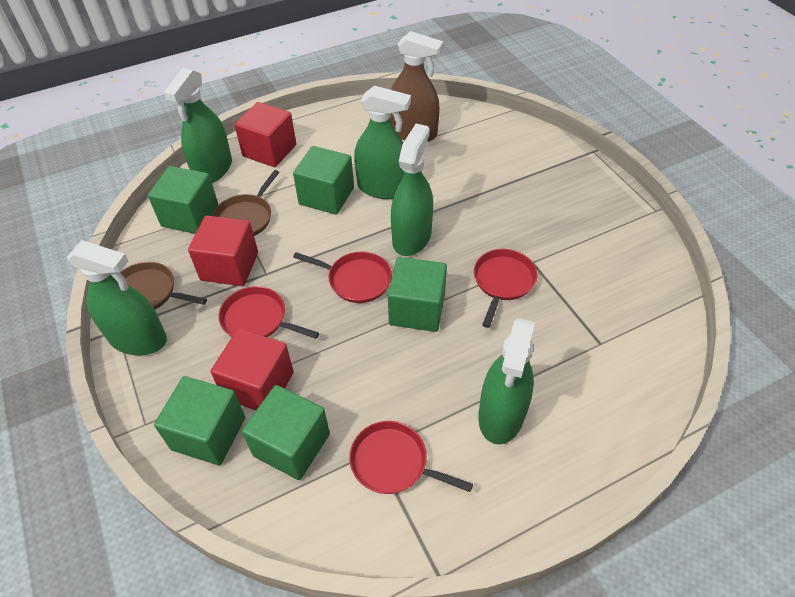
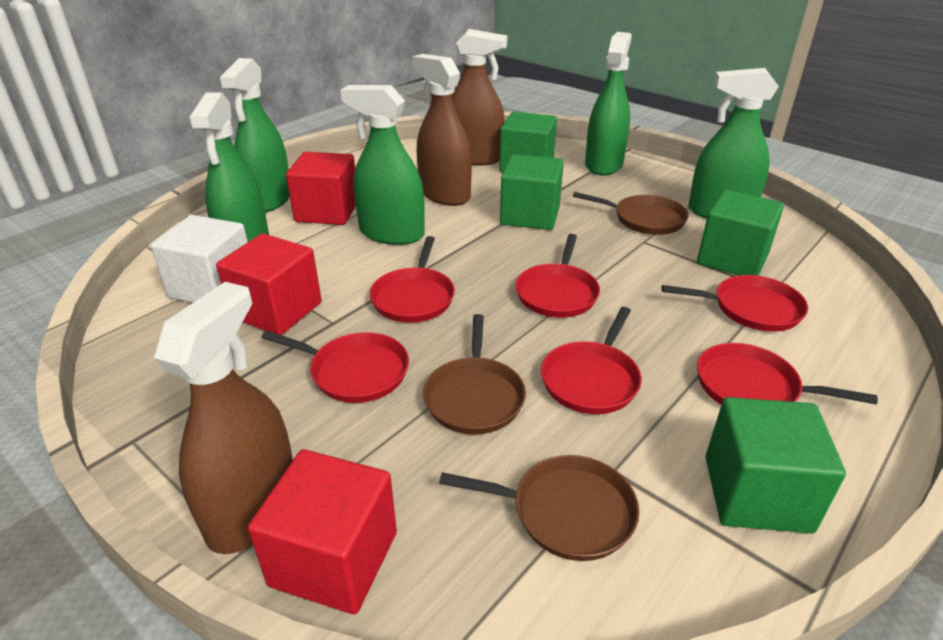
brown pan: 2 -> 3
brown spray bottle: 1 -> 3
green cube: 5 -> 4
red pan: 4 -> 6
white cube: 0 -> 1

